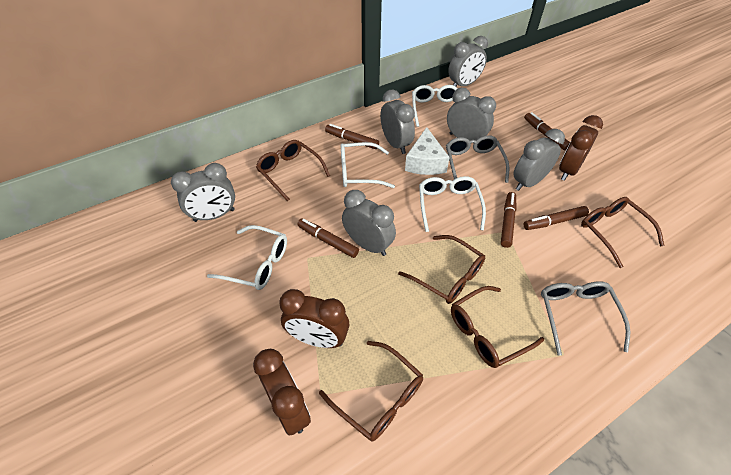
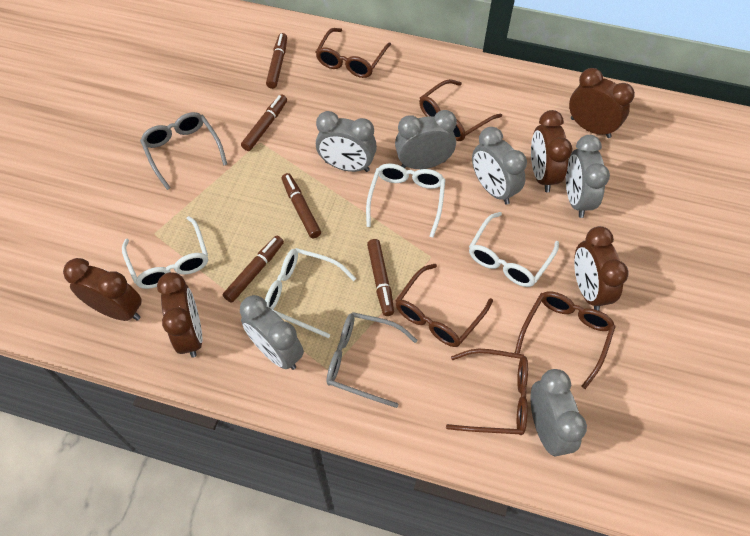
brown clock: 3 -> 5
white cheese: 1 -> 0

